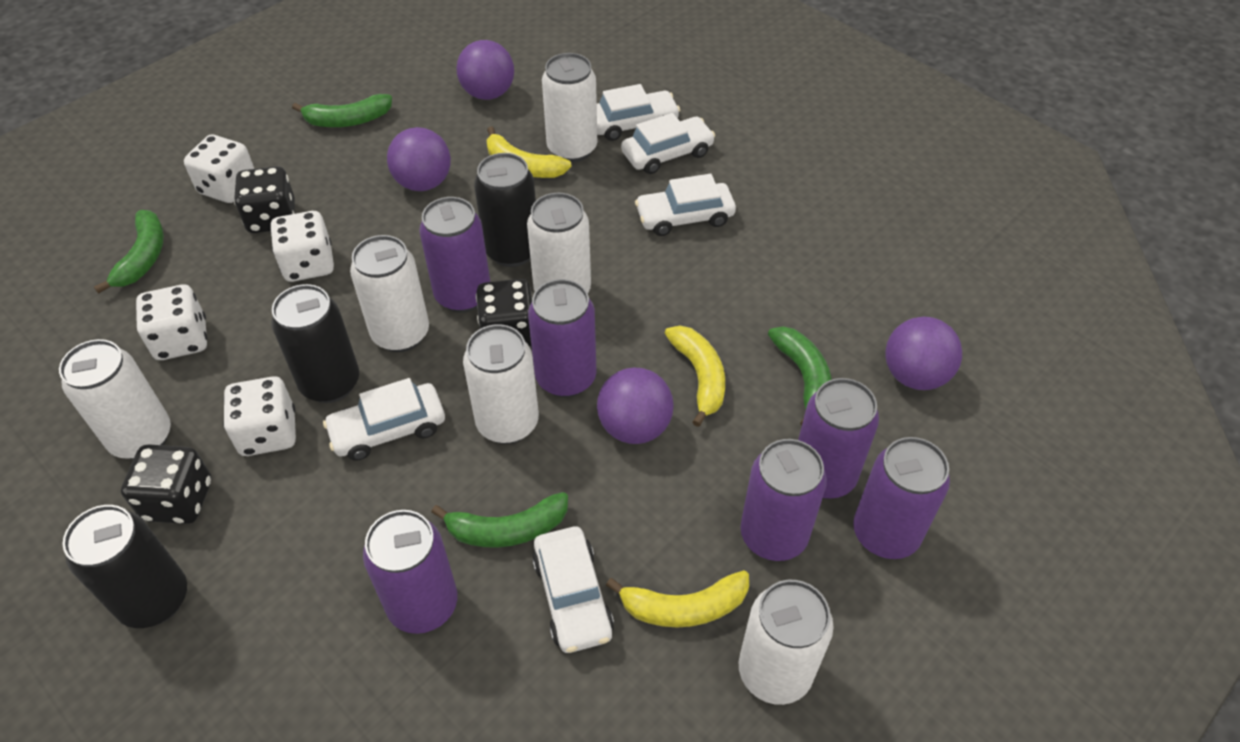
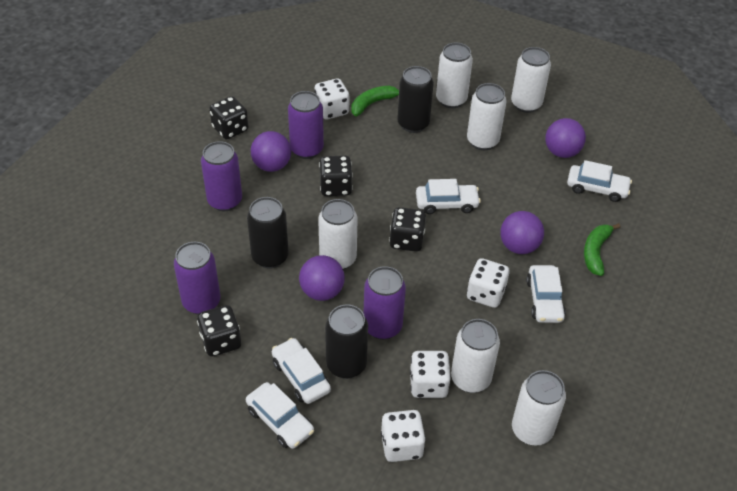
black dice: 3 -> 4
green banana: 4 -> 2
purple can: 6 -> 4
yellow banana: 3 -> 0

